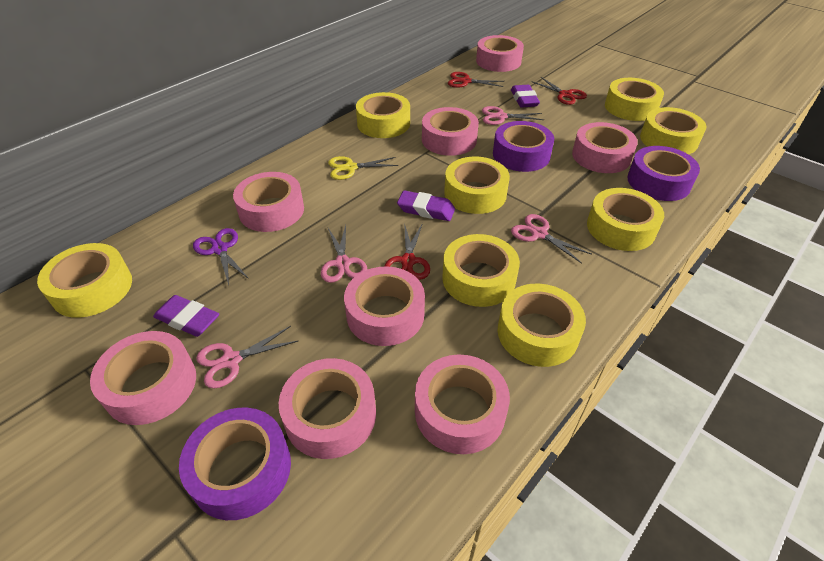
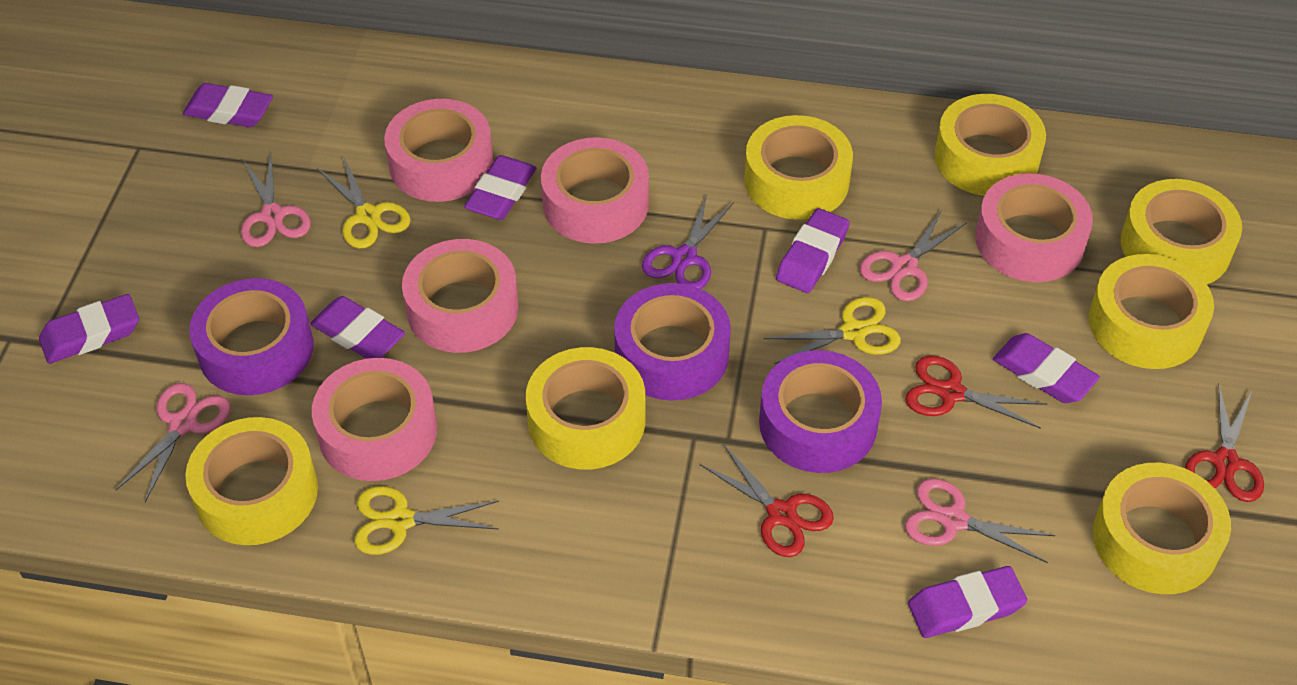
pink tape: 8 -> 5
purple eraser: 3 -> 7
yellow scissors: 1 -> 3
yellow tape: 8 -> 7

